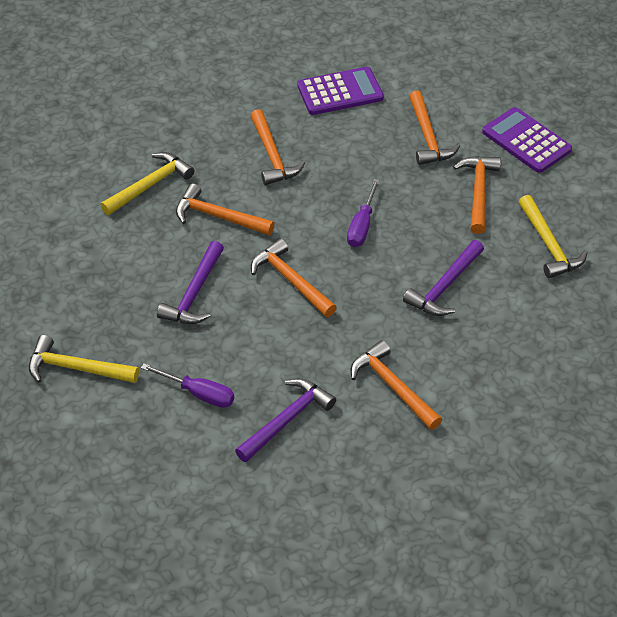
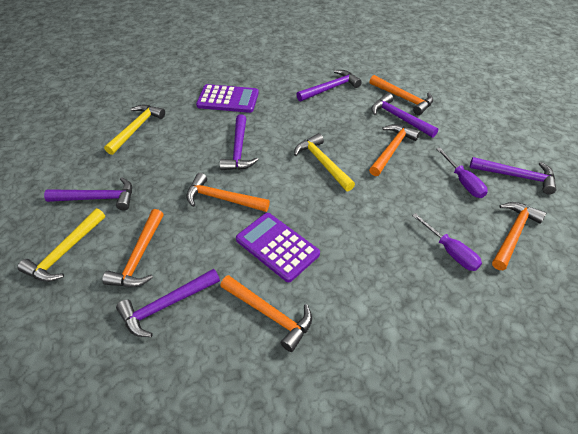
purple hammer: 3 -> 6

